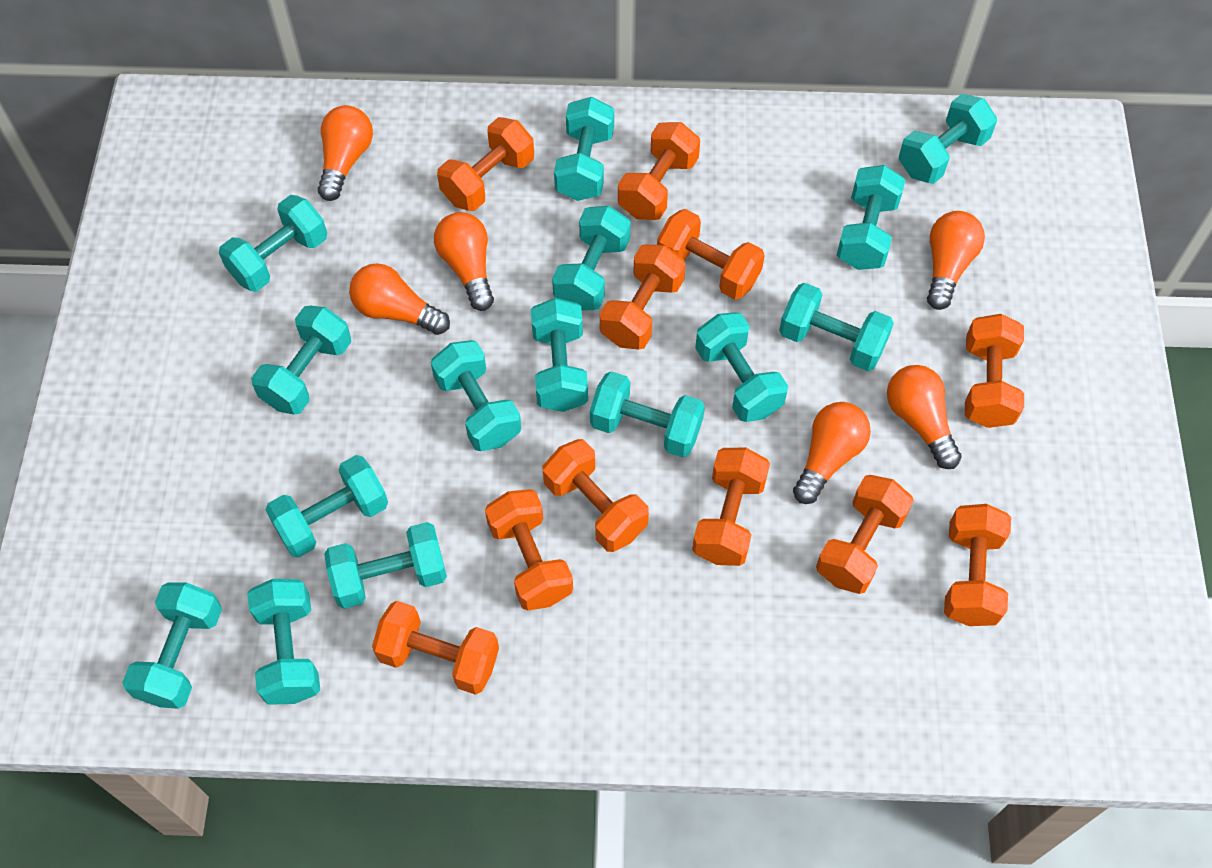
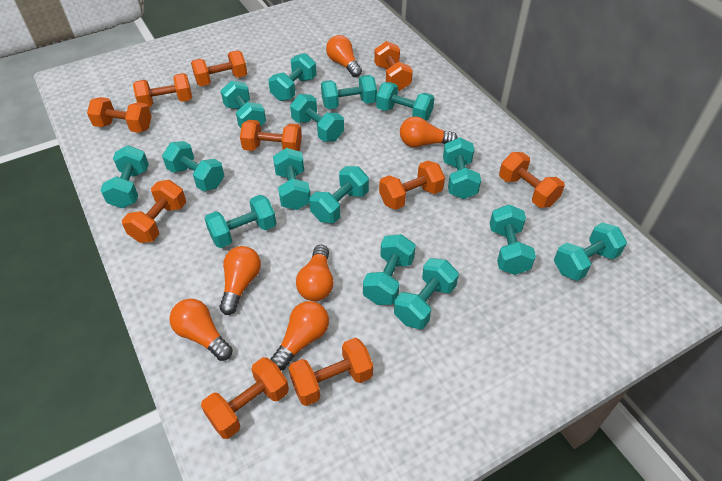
orange dumbbell: 11 -> 10

